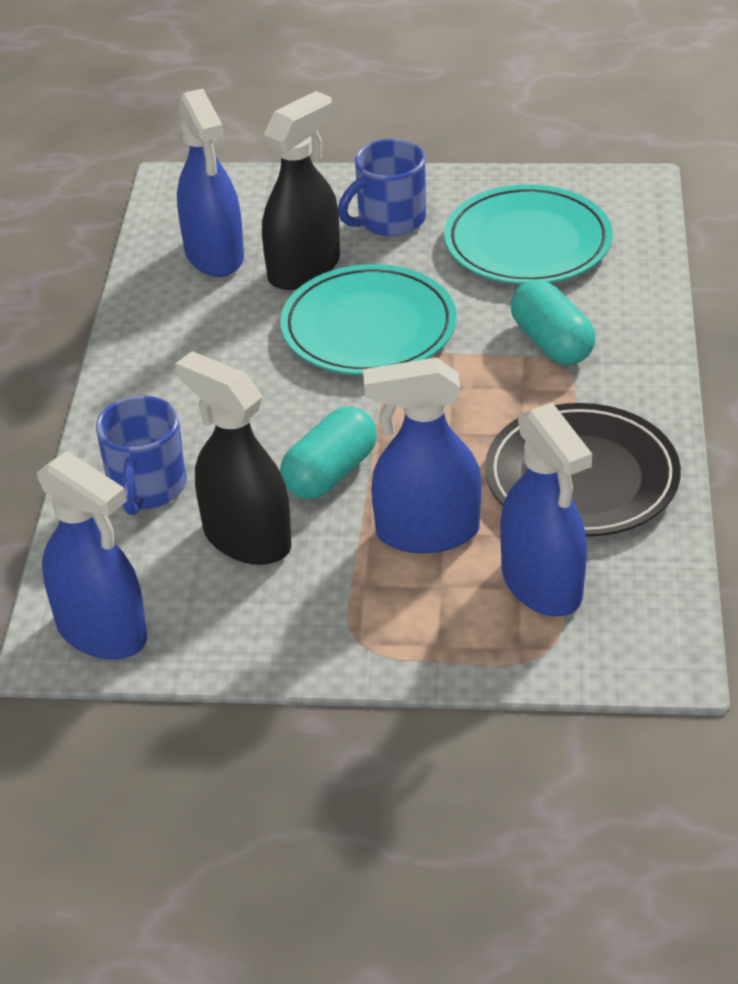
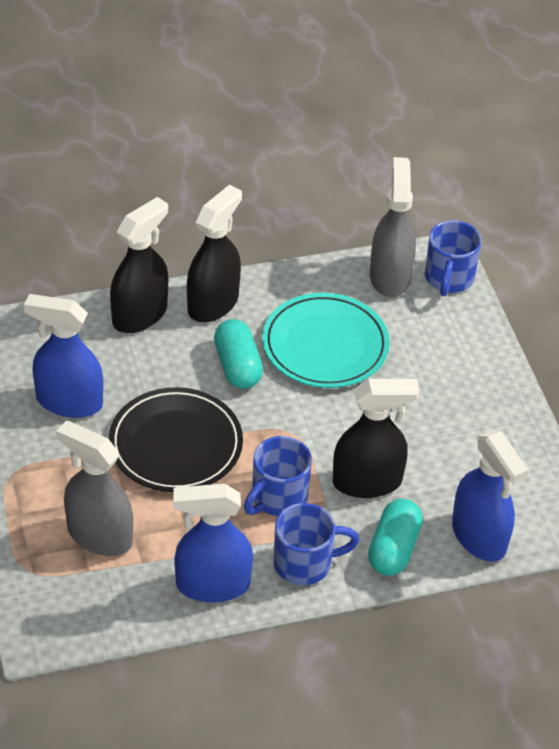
black spray bottle: 2 -> 3
blue mug: 2 -> 3
blue spray bottle: 4 -> 3
grey spray bottle: 0 -> 2
turquoise plate: 2 -> 1

